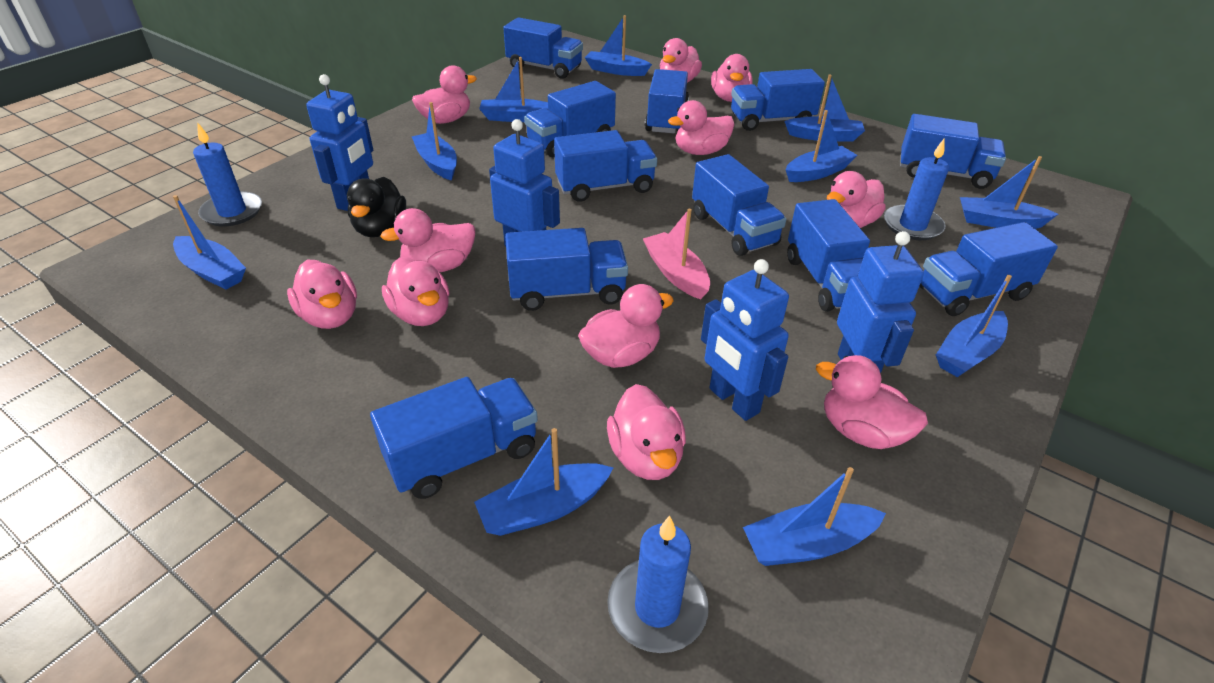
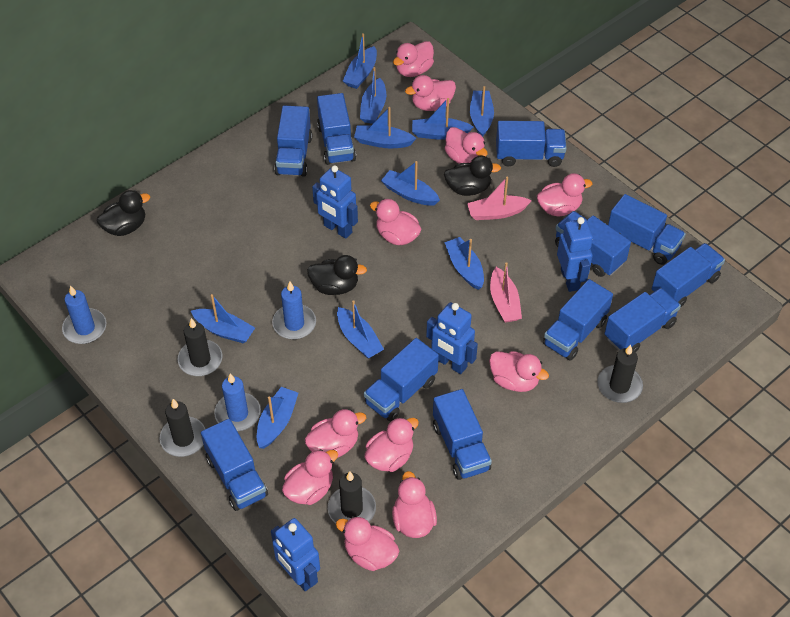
black candle: 0 -> 4
black duck: 1 -> 3
pink boat: 1 -> 2

